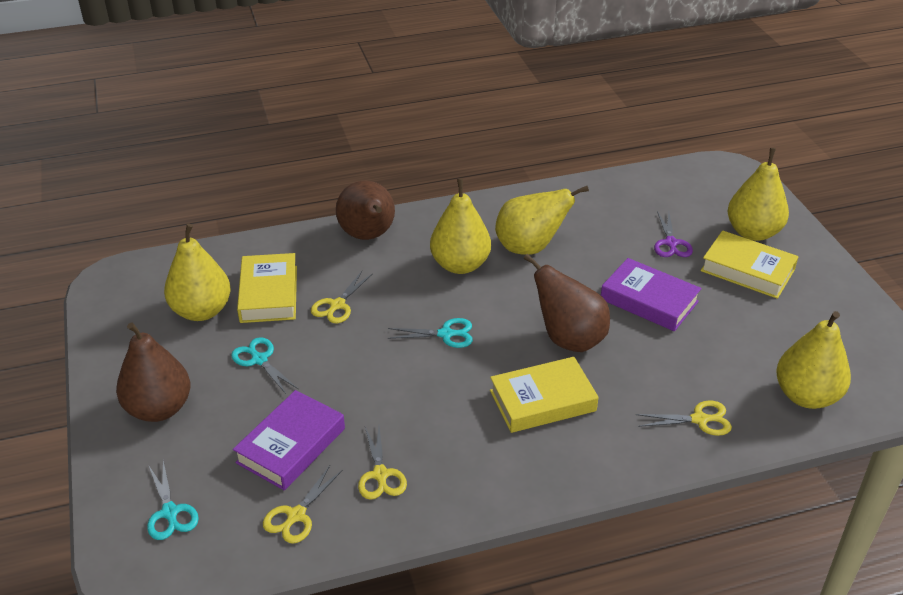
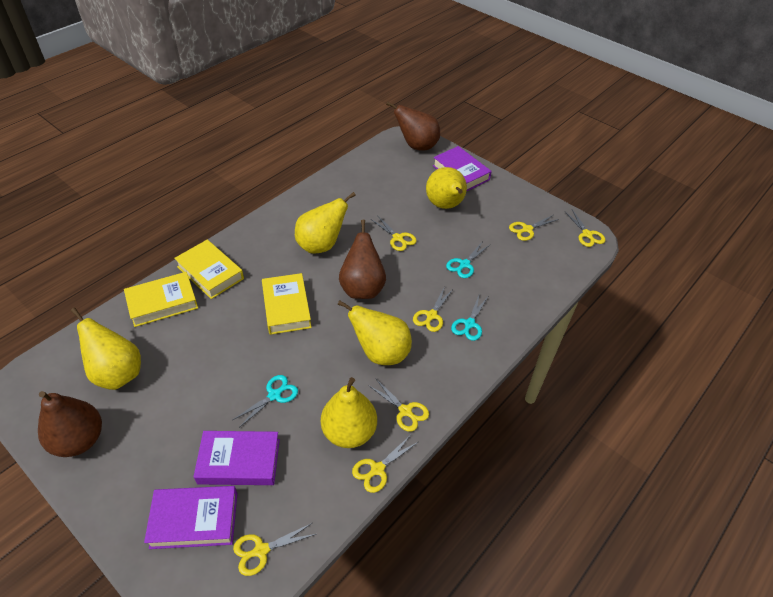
purple book: 2 -> 3
purple scissors: 1 -> 0
yellow scissors: 4 -> 7

